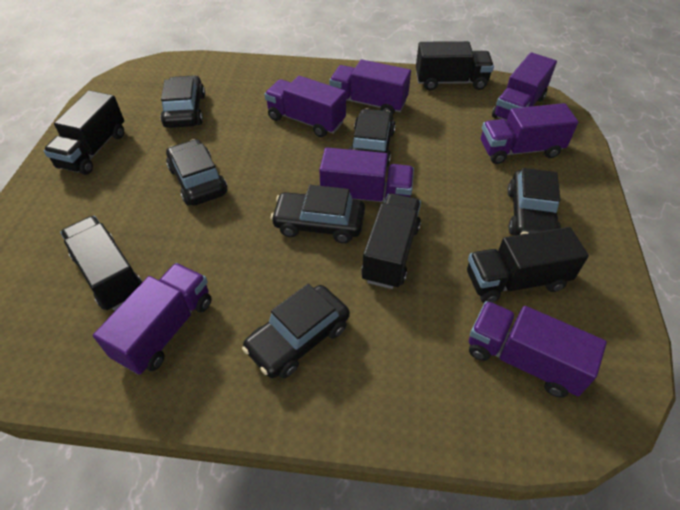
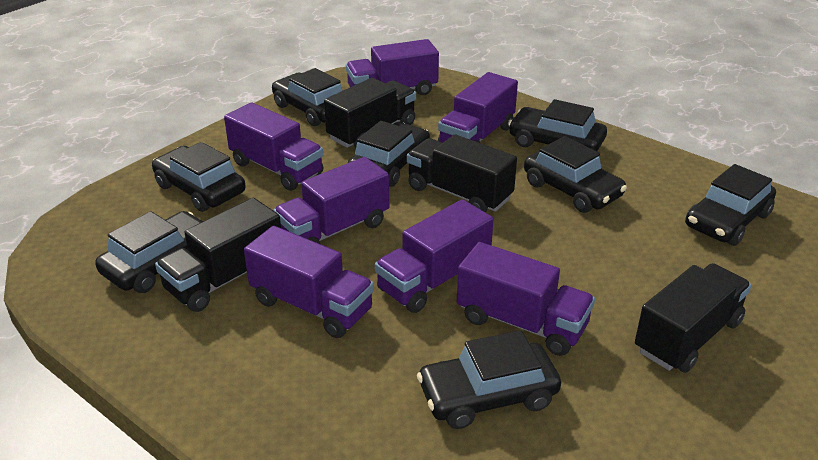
black car: 6 -> 8
black truck: 5 -> 4

